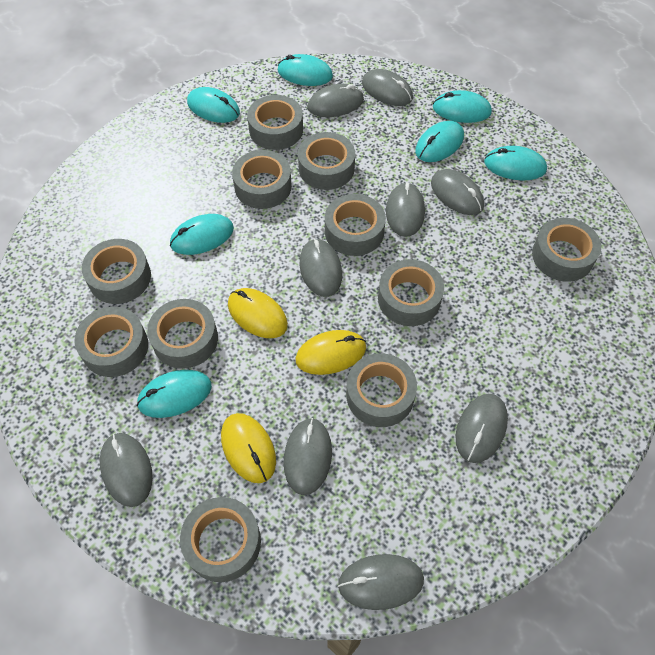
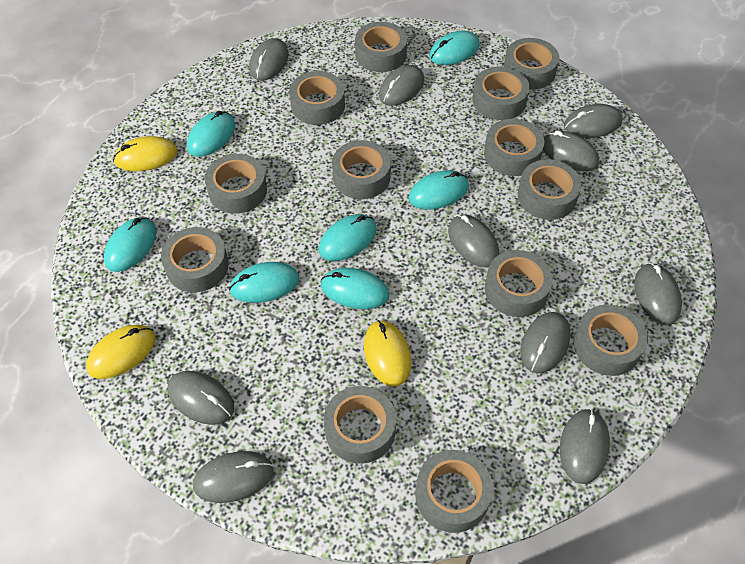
grey mouse: 9 -> 10
grey tape: 11 -> 13

